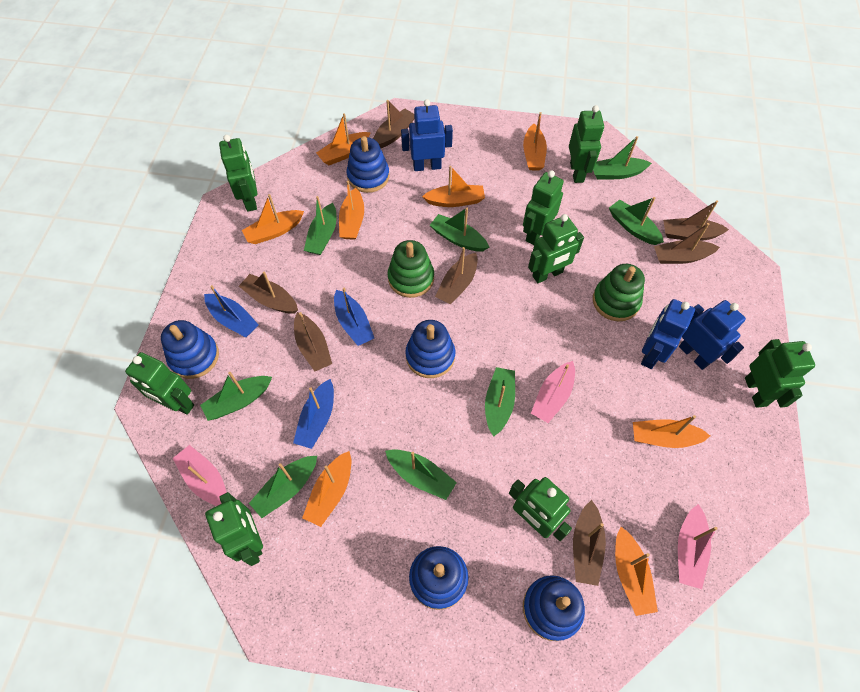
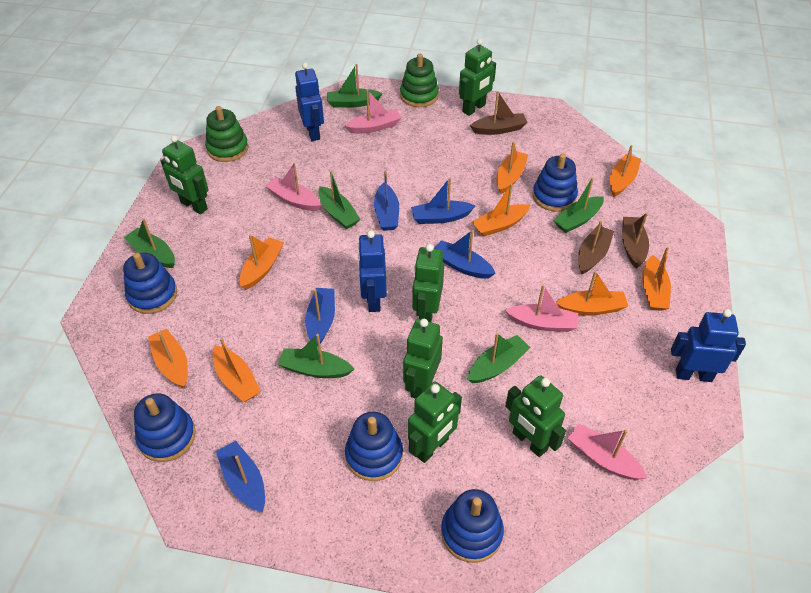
blue boat: 3 -> 5
brown boat: 7 -> 3
green boat: 8 -> 6
green robot: 8 -> 6
pink boat: 3 -> 4

